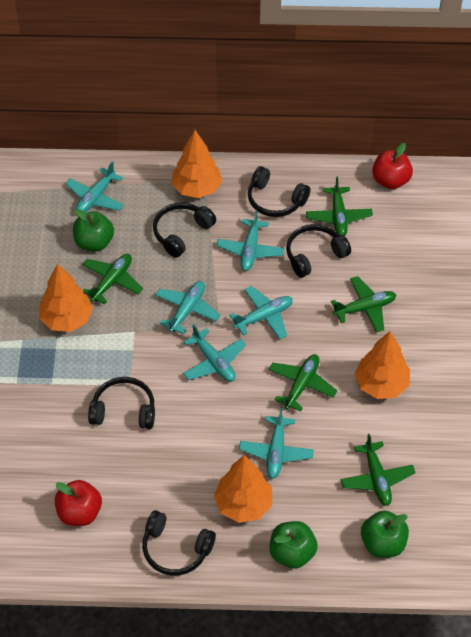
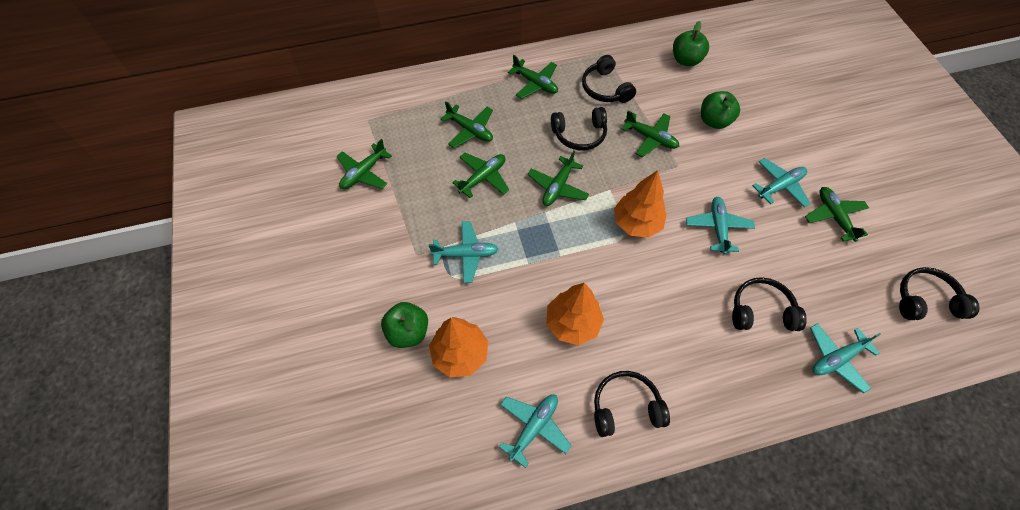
green plane: 5 -> 7
orange tree: 4 -> 3
red apple: 2 -> 0
turquoise plane: 6 -> 5

